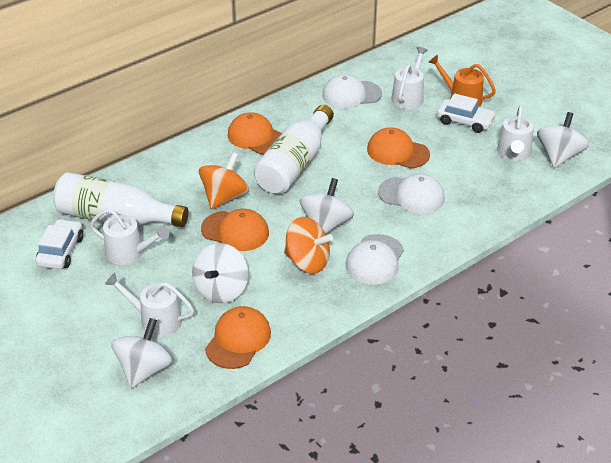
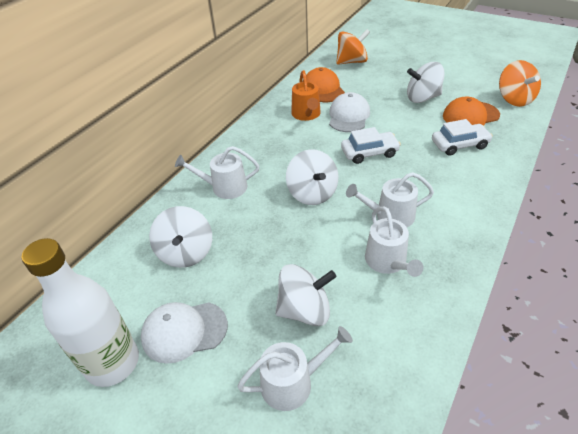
orange cap: 4 -> 2
white bottle: 2 -> 1
white cap: 3 -> 2

